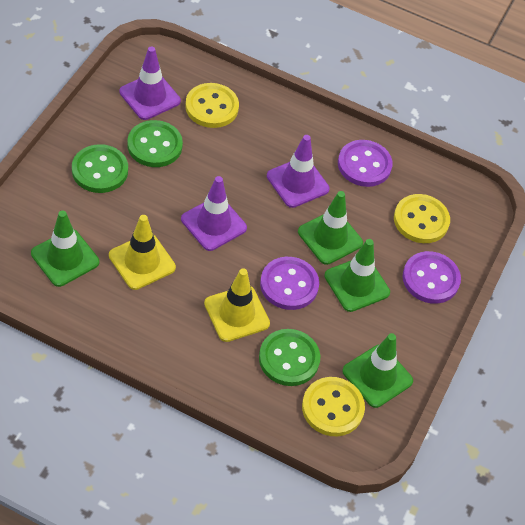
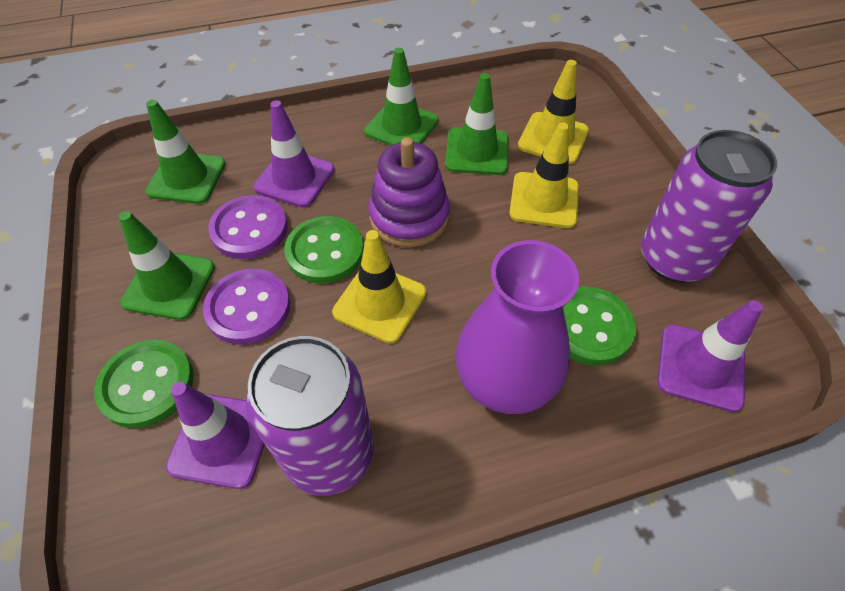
purple button: 3 -> 2
purple can: 0 -> 2
purple stacking toy: 0 -> 1
purple vase: 0 -> 1
yellow button: 3 -> 0
yellow traffic cone: 2 -> 3

